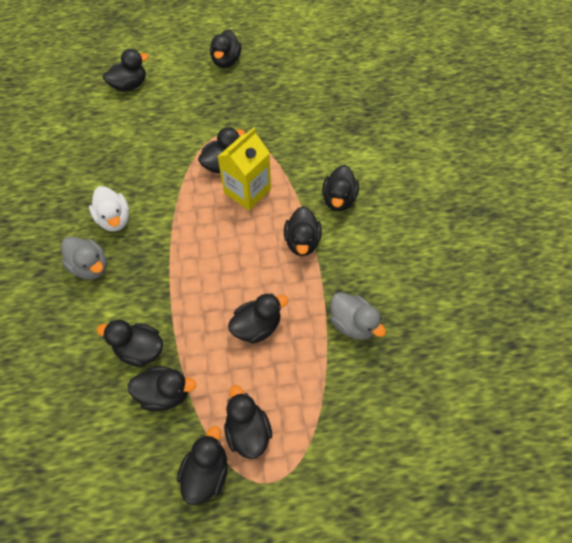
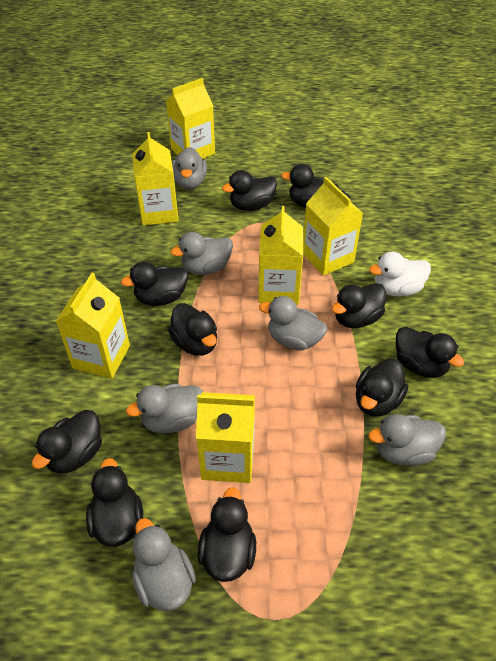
grey duck: 2 -> 6
yellow carton: 1 -> 6

